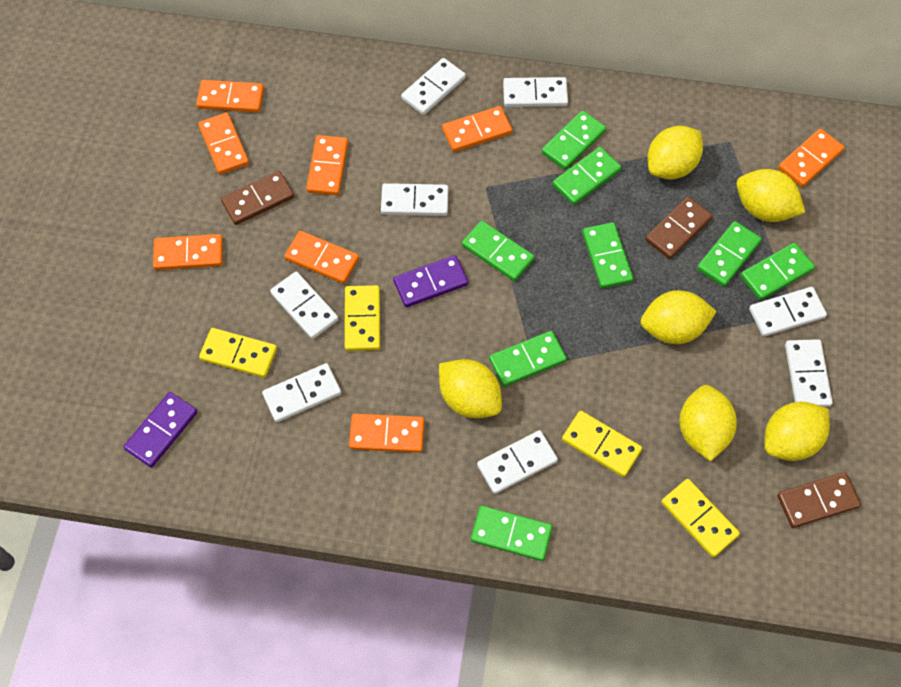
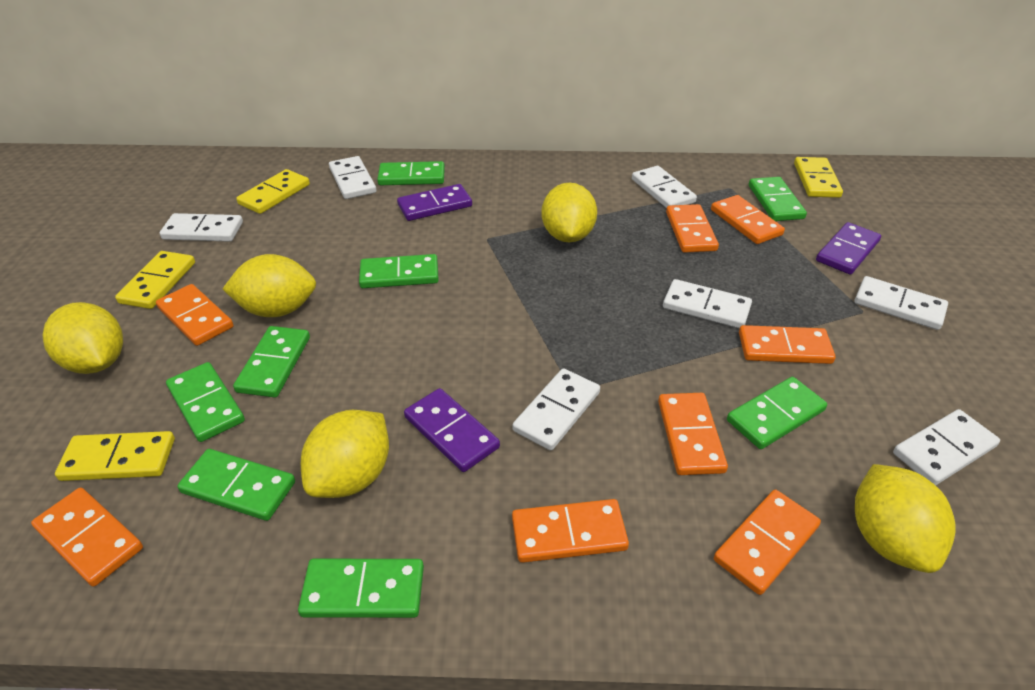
brown domino: 3 -> 0
purple domino: 2 -> 3
white domino: 8 -> 7
yellow lemon: 6 -> 5

